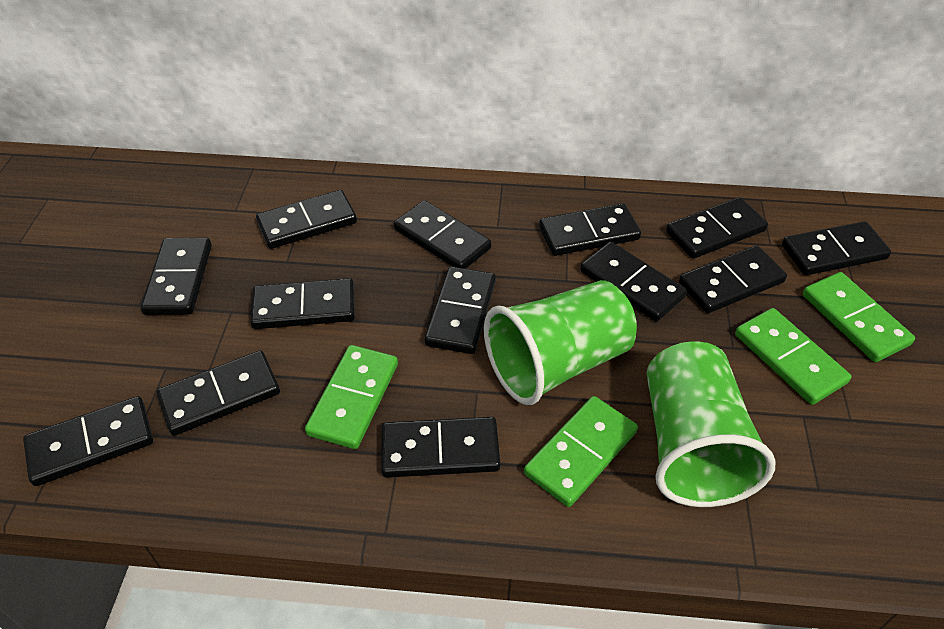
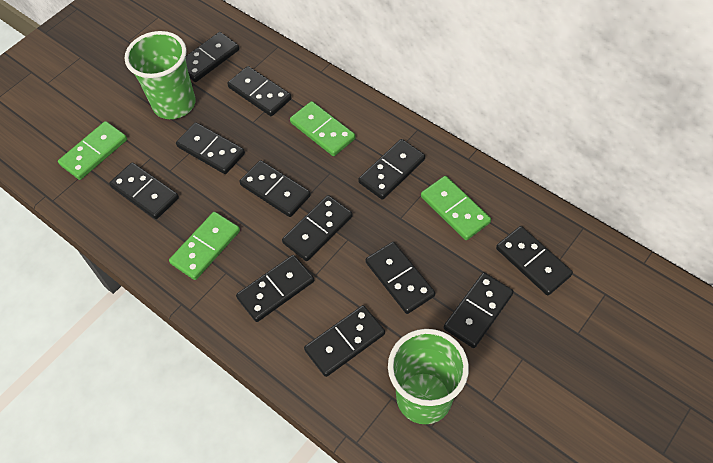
black domino: 13 -> 12

